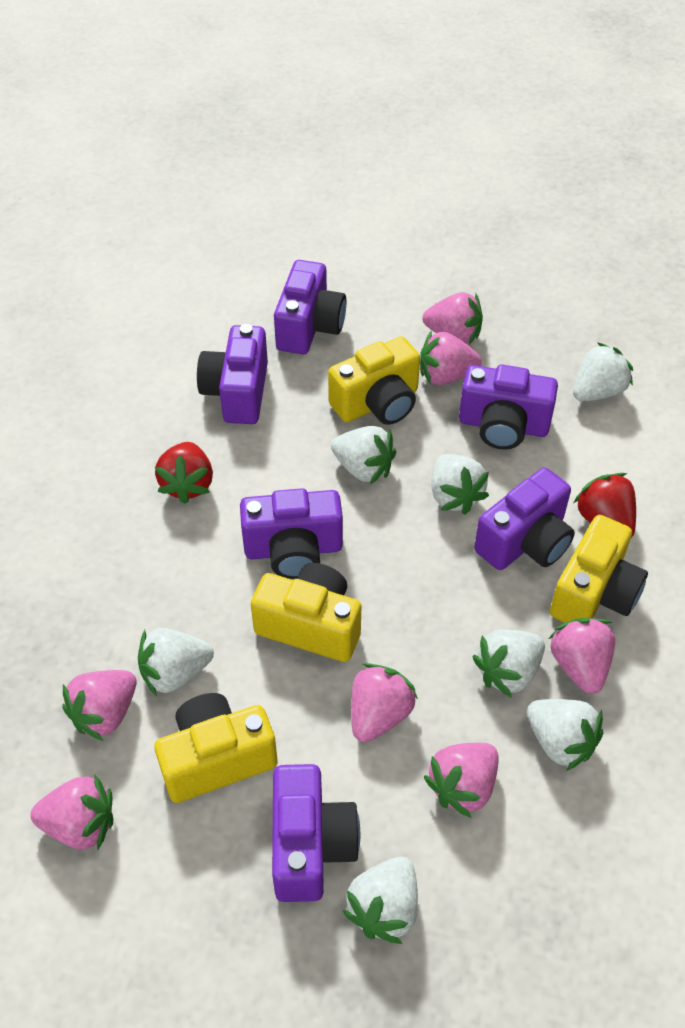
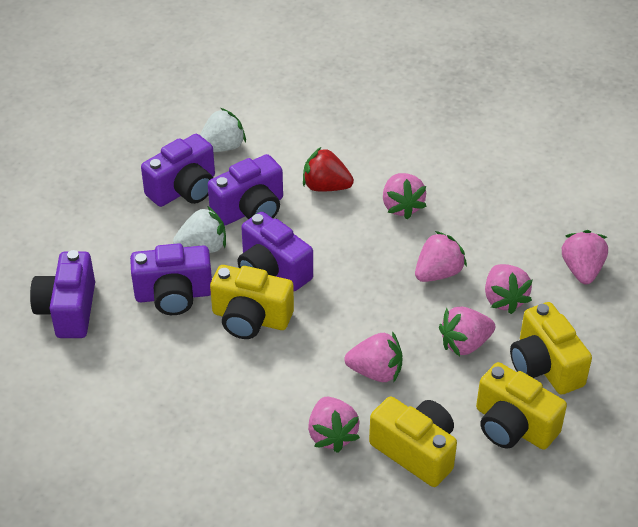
purple camera: 6 -> 5
red strawberry: 2 -> 1
white strawberry: 7 -> 2

